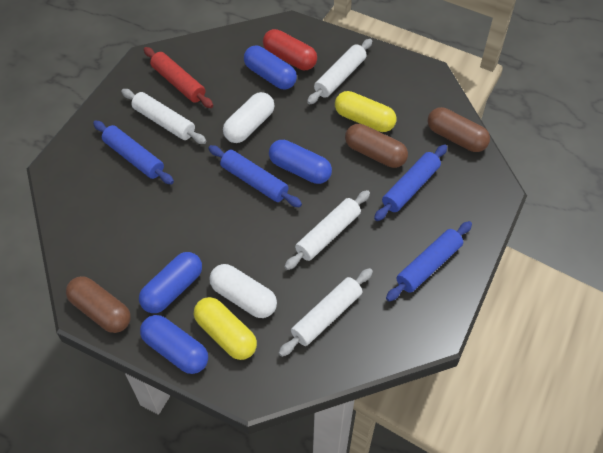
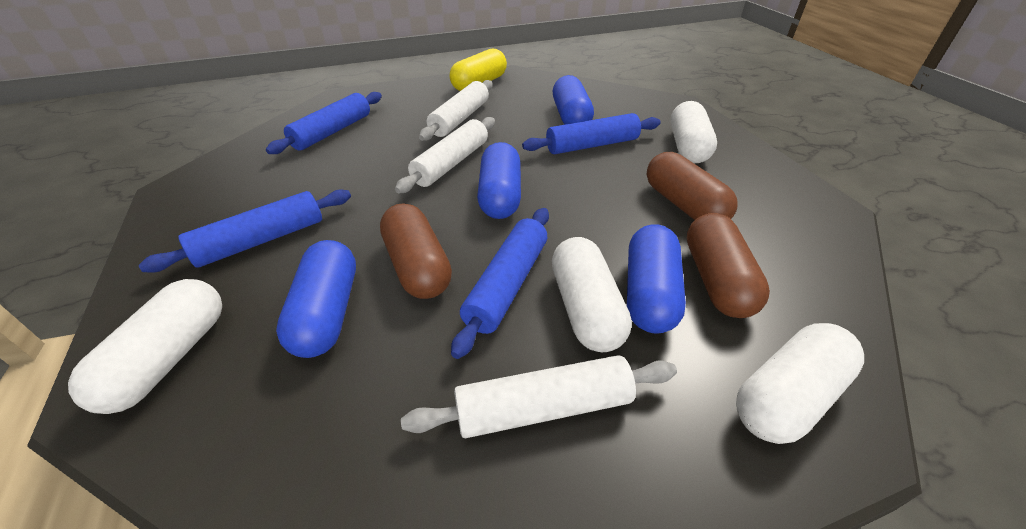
red capsule: 1 -> 0
red rolling pin: 1 -> 0
white capsule: 2 -> 4
white rolling pin: 4 -> 3
yellow capsule: 2 -> 1

